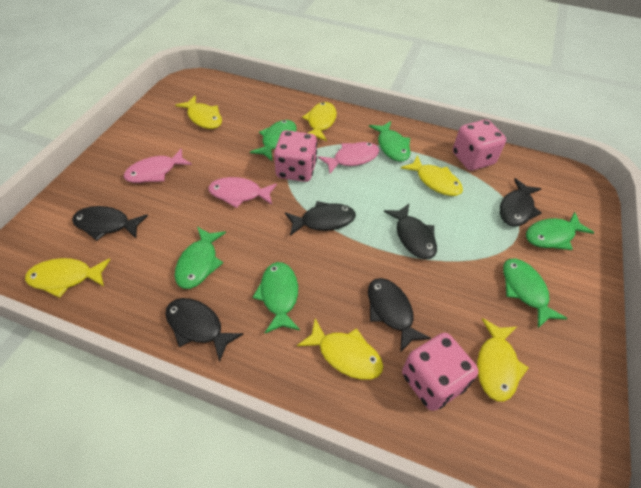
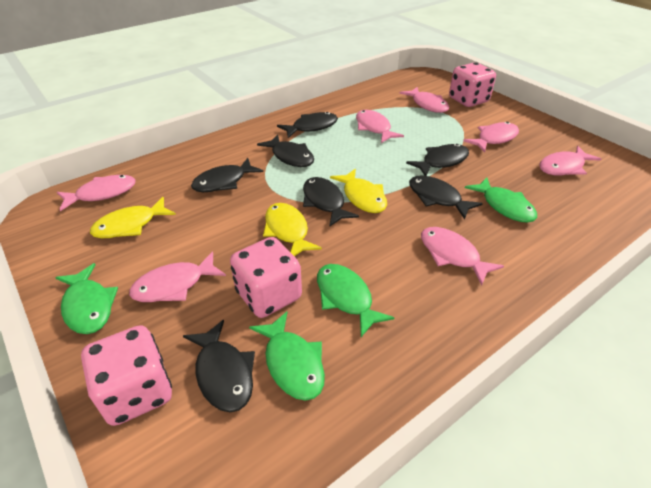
black fish: 6 -> 7
green fish: 6 -> 4
pink fish: 3 -> 7
yellow fish: 6 -> 3

